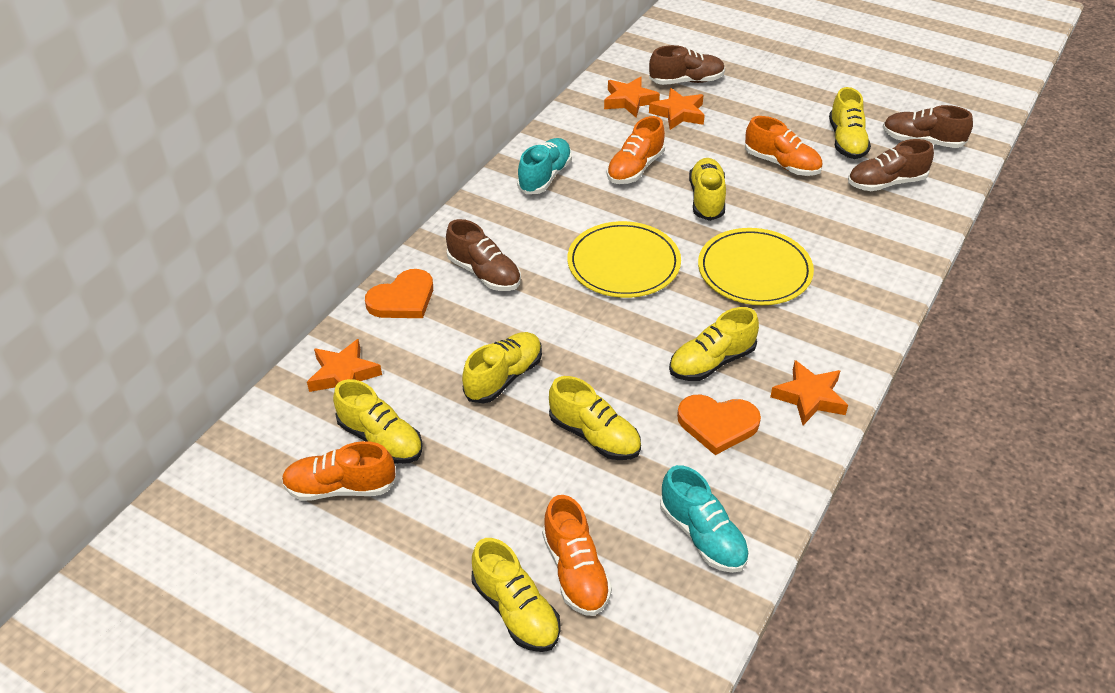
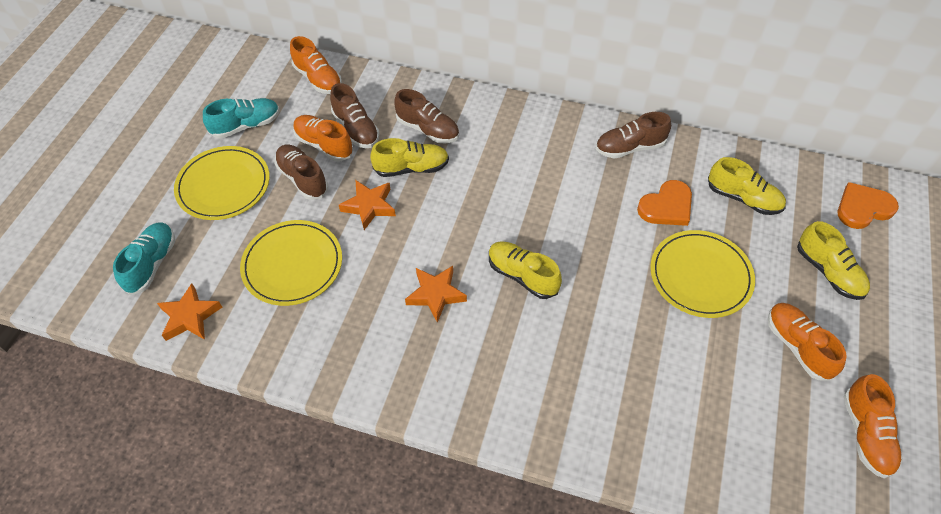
orange star: 4 -> 3
yellow plate: 2 -> 3
yellow shoe: 7 -> 4

